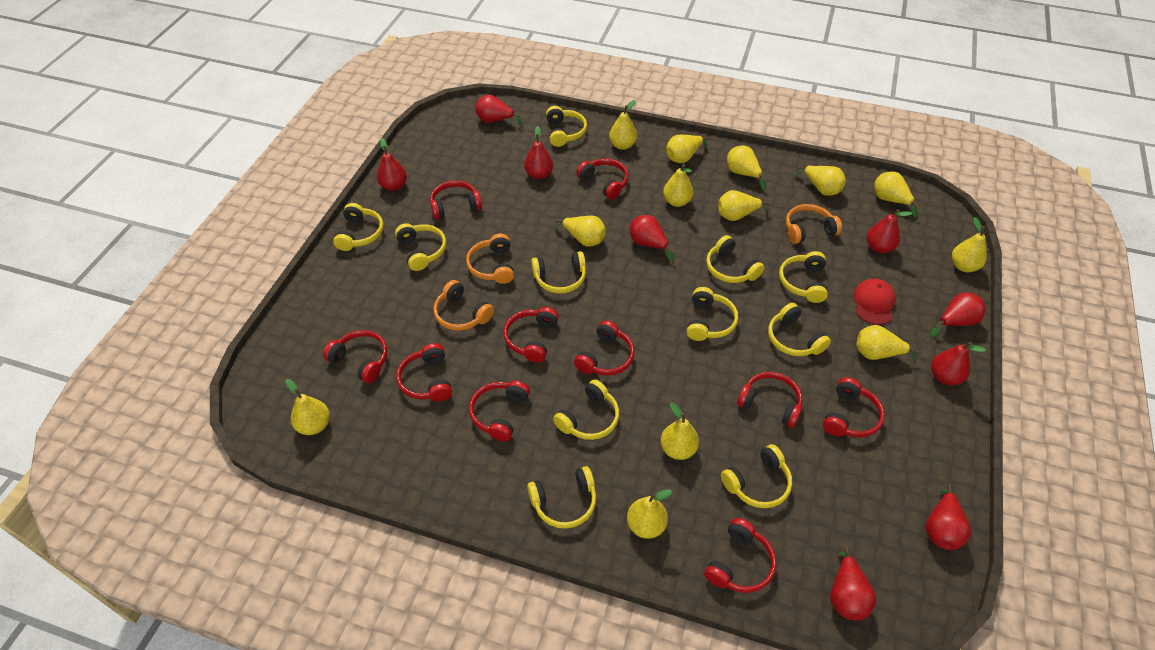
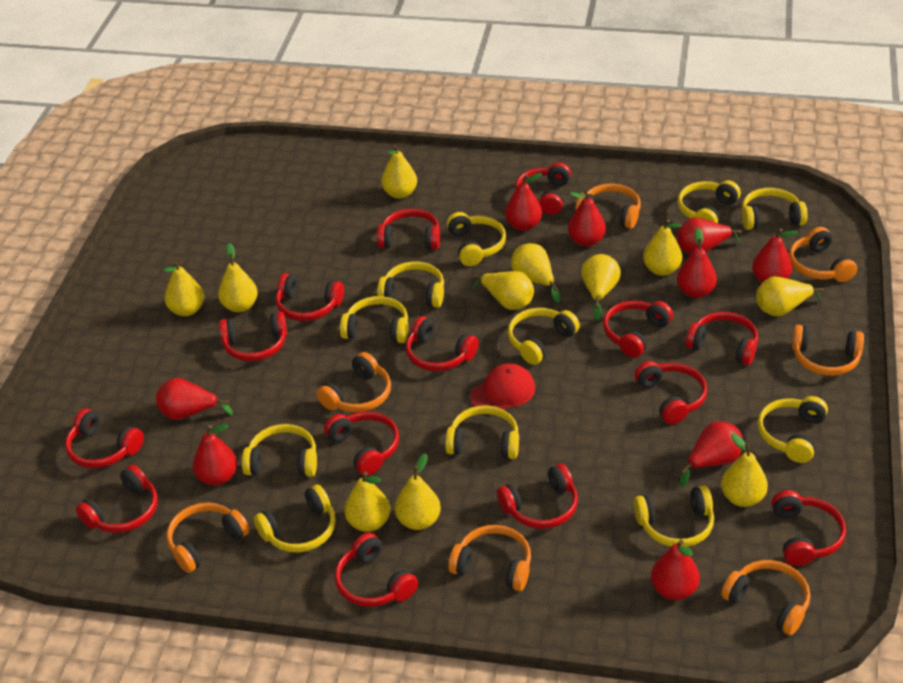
orange headphones: 3 -> 7
red headphones: 10 -> 14
yellow pear: 13 -> 11

